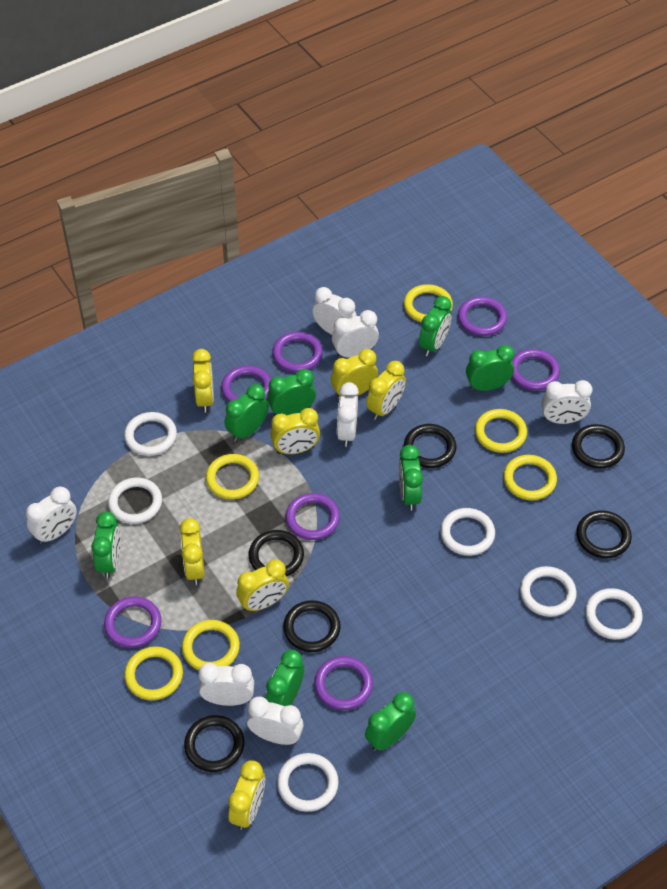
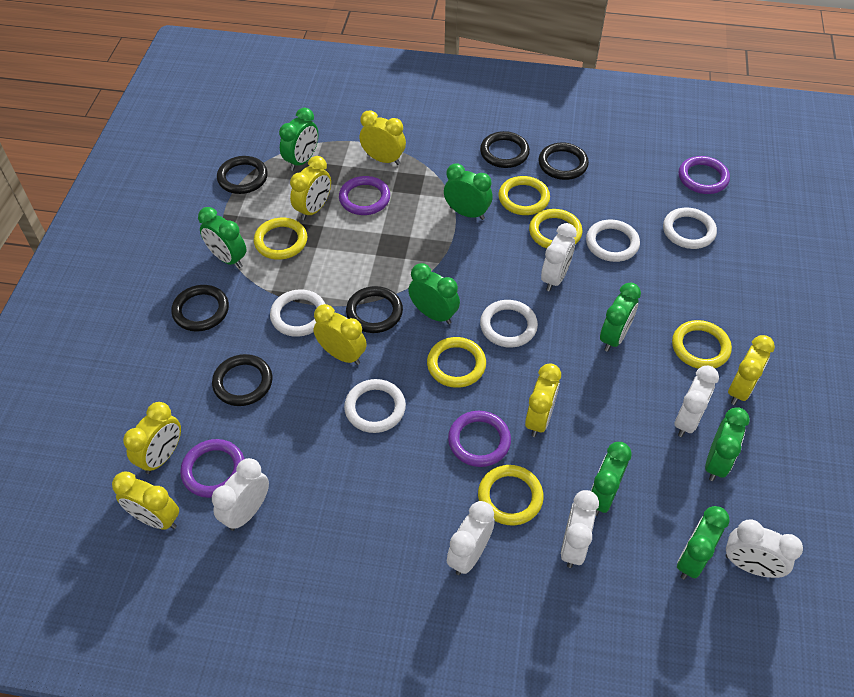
purple ring: 7 -> 4
white clock: 7 -> 6
white ring: 6 -> 5

